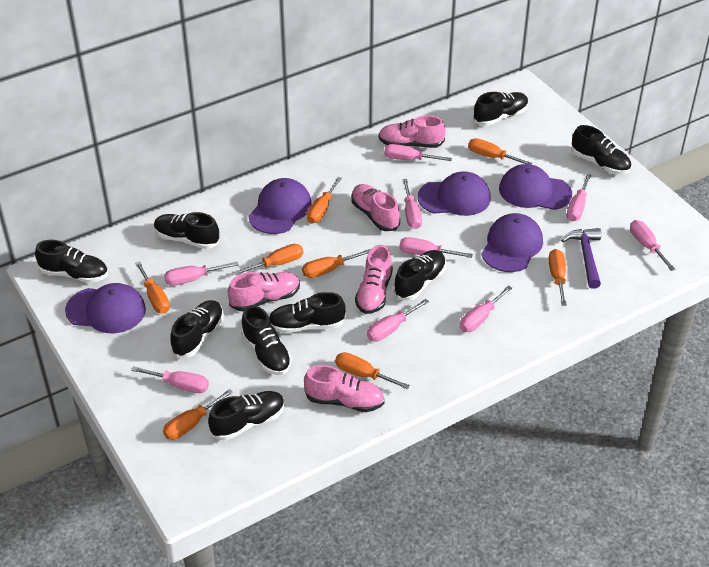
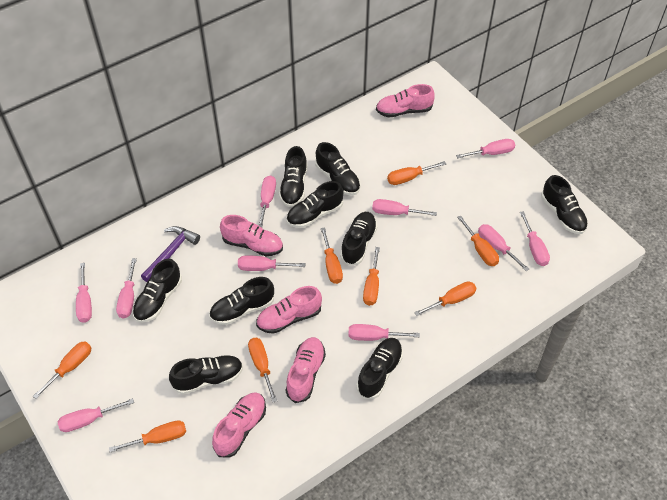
pink screwdriver: 9 -> 10
purple cap: 5 -> 0

